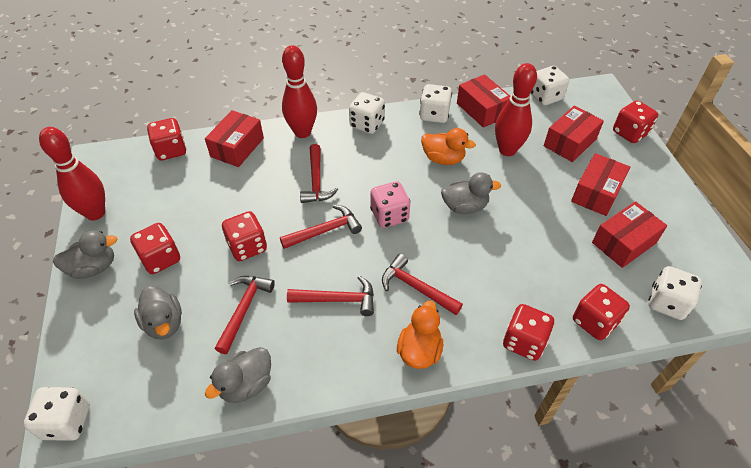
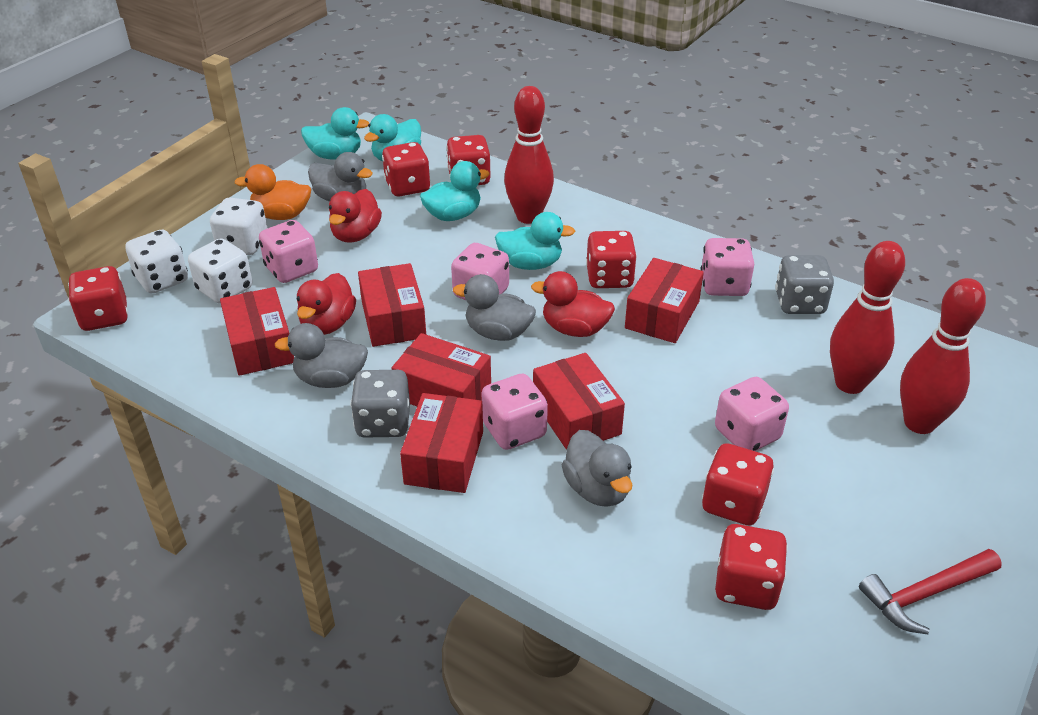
grey dice: 0 -> 2
orange duck: 2 -> 1
pink dice: 1 -> 5
red box: 5 -> 6
red duck: 0 -> 3
red hammer: 5 -> 1
turquoise duck: 0 -> 4
white dice: 5 -> 3

